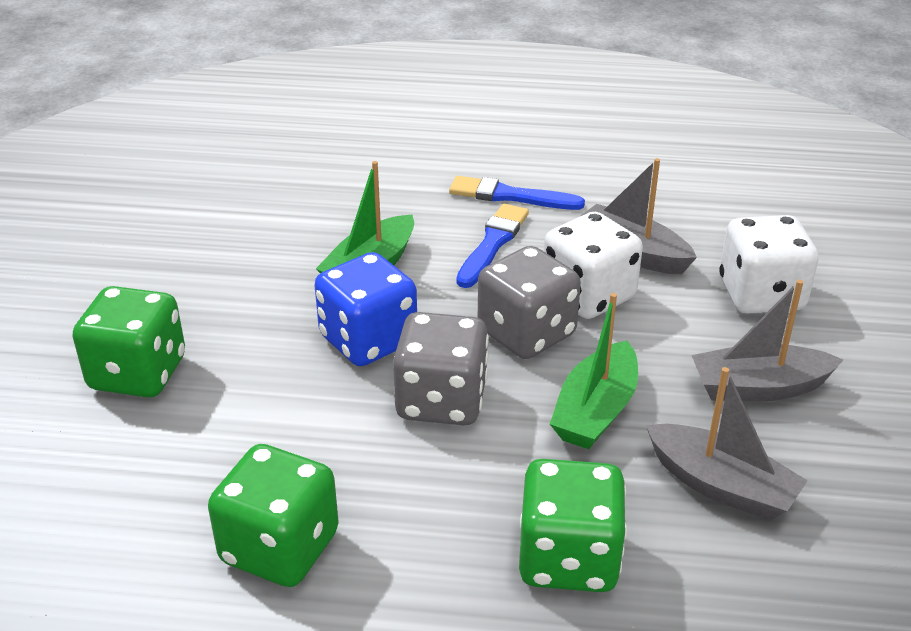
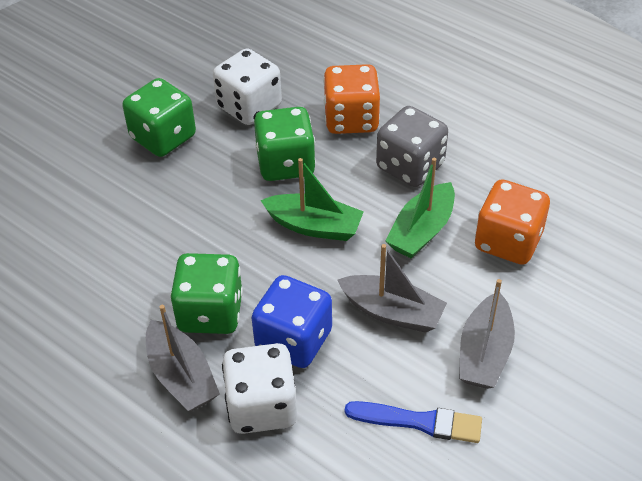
blue brush: 2 -> 1
grey dice: 2 -> 1
orange dice: 0 -> 2

